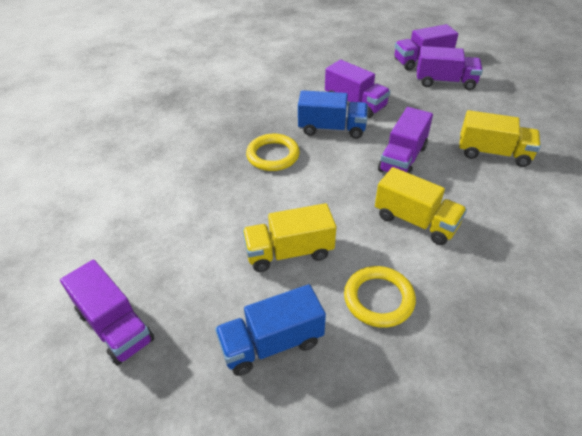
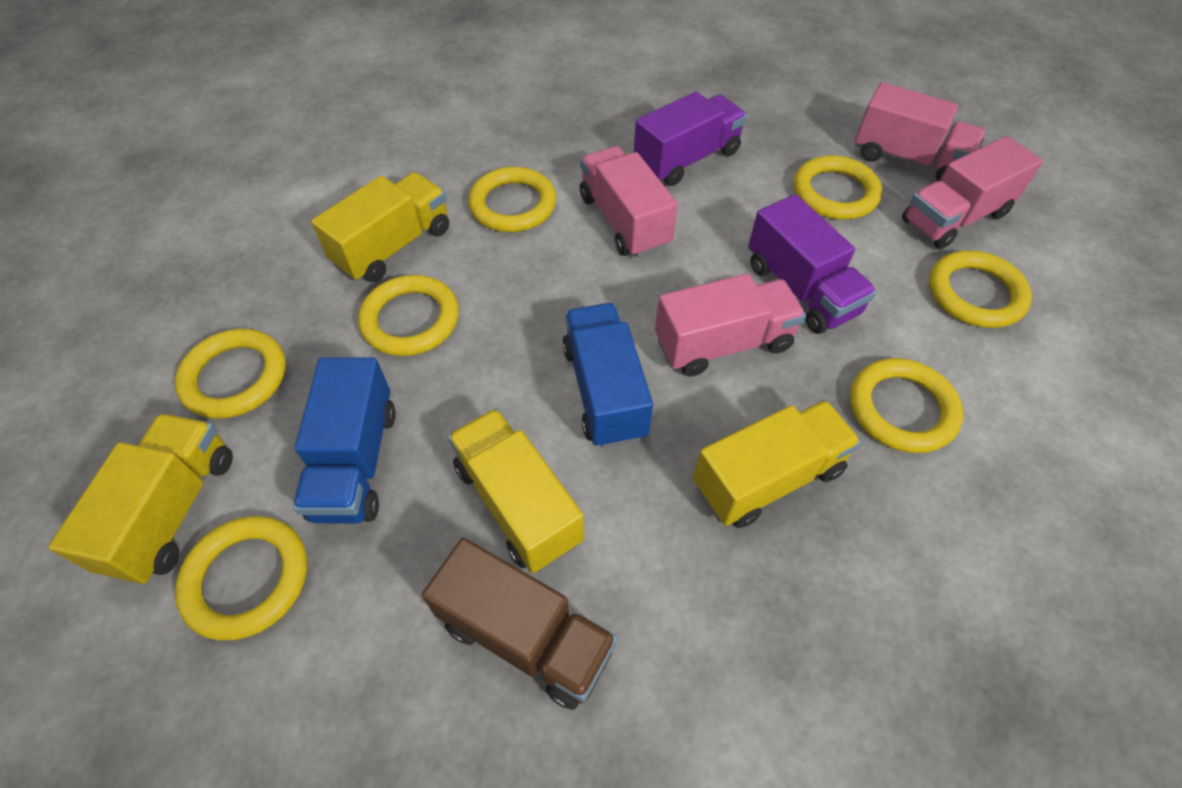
brown truck: 0 -> 1
pink truck: 0 -> 4
purple truck: 5 -> 2
yellow ring: 2 -> 7
yellow truck: 3 -> 4

